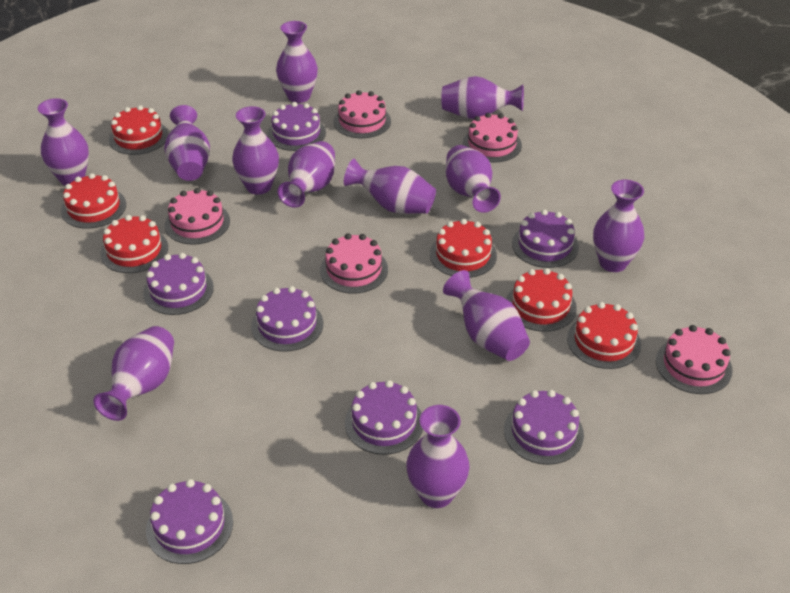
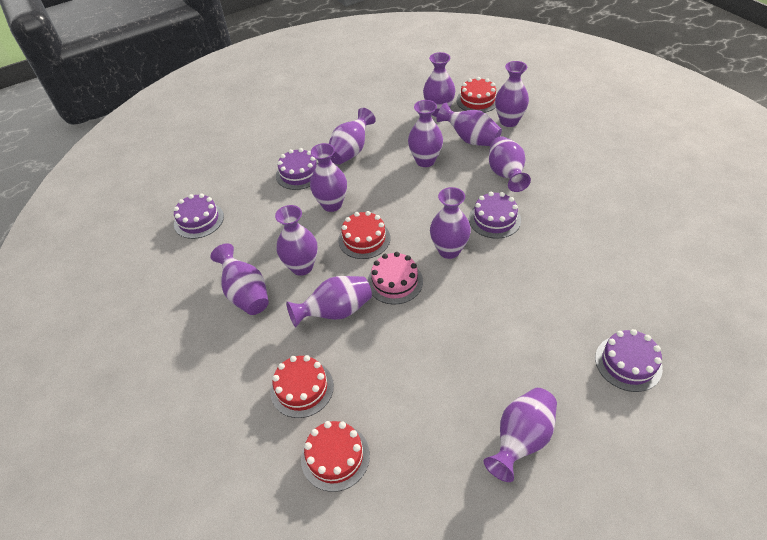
pink cake: 5 -> 1
purple cake: 7 -> 4
red cake: 6 -> 4

